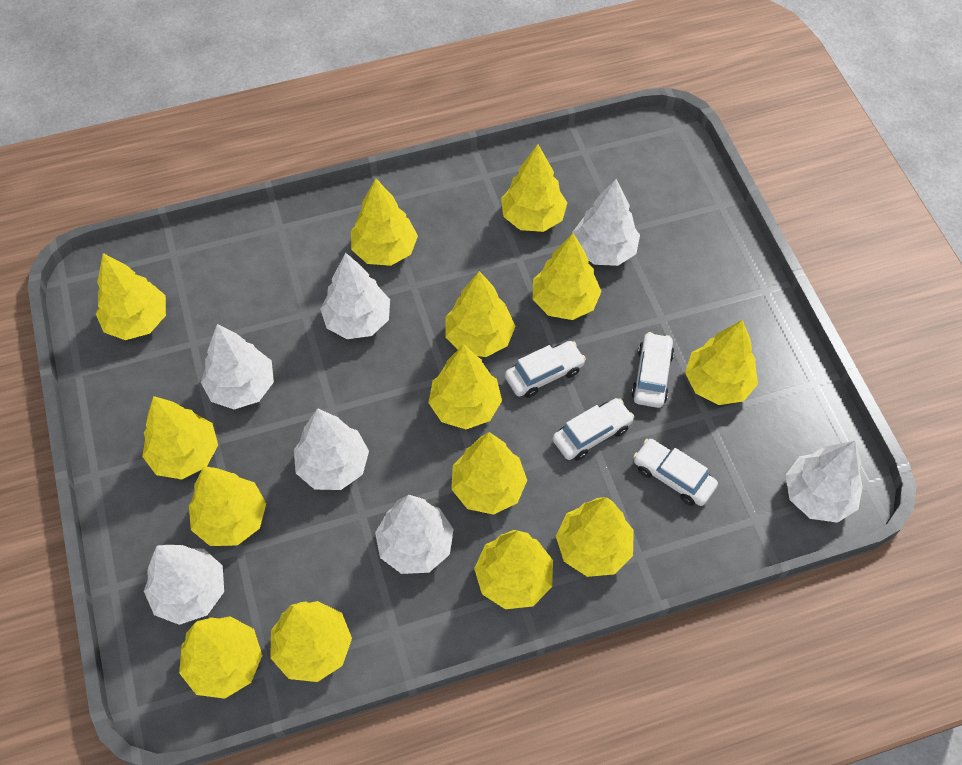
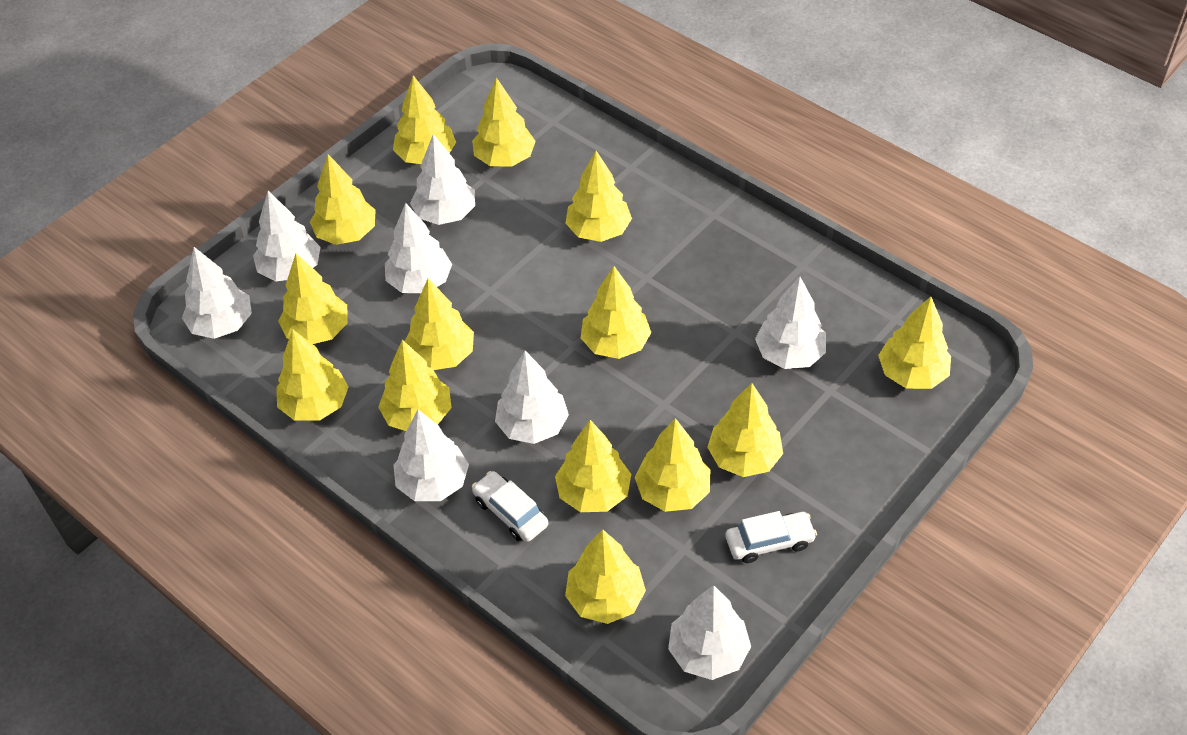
white car: 4 -> 2
white tree: 7 -> 8

